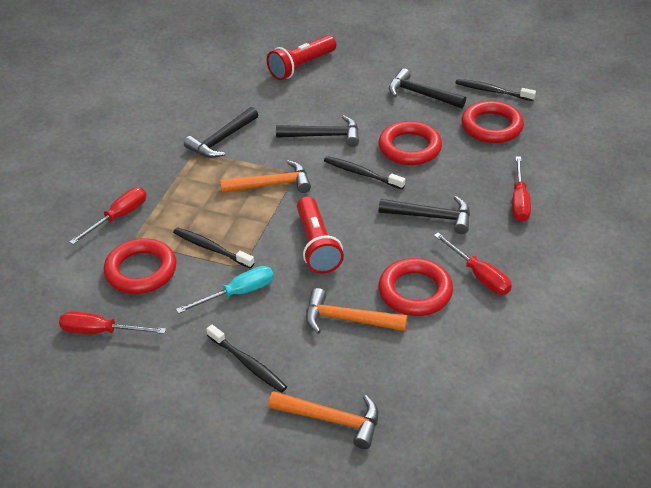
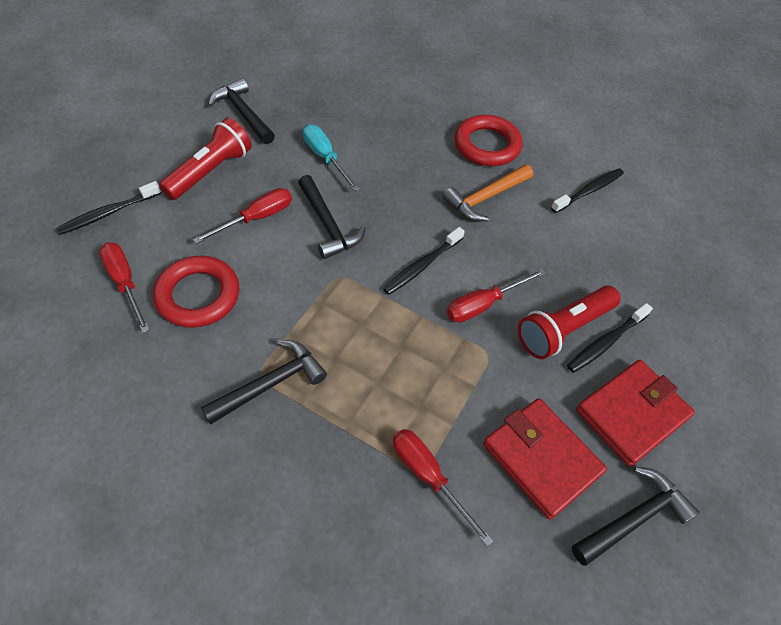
orange hammer: 3 -> 1
red ring: 4 -> 2
red wallet: 0 -> 2

